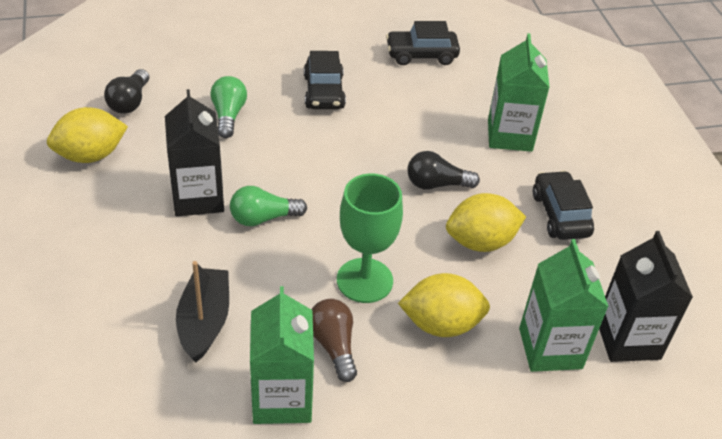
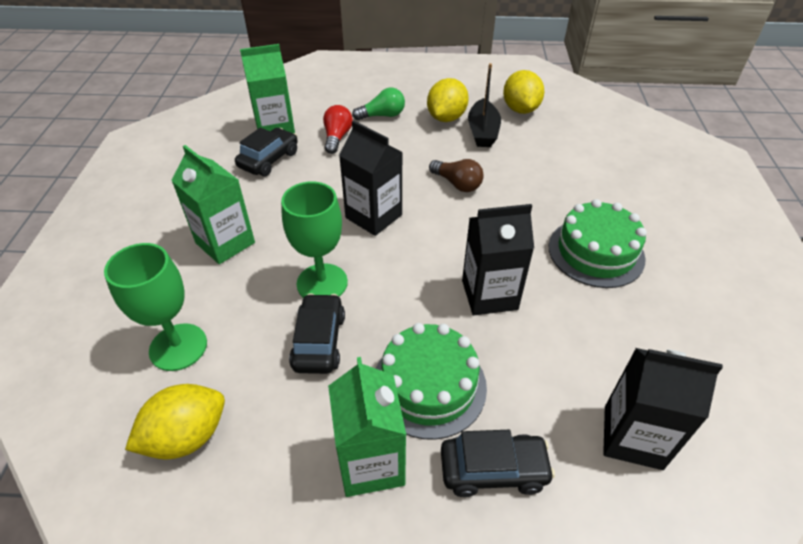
black carton: 2 -> 3
black light bulb: 2 -> 0
green cake: 0 -> 2
green goblet: 1 -> 2
green light bulb: 2 -> 1
red light bulb: 0 -> 1

